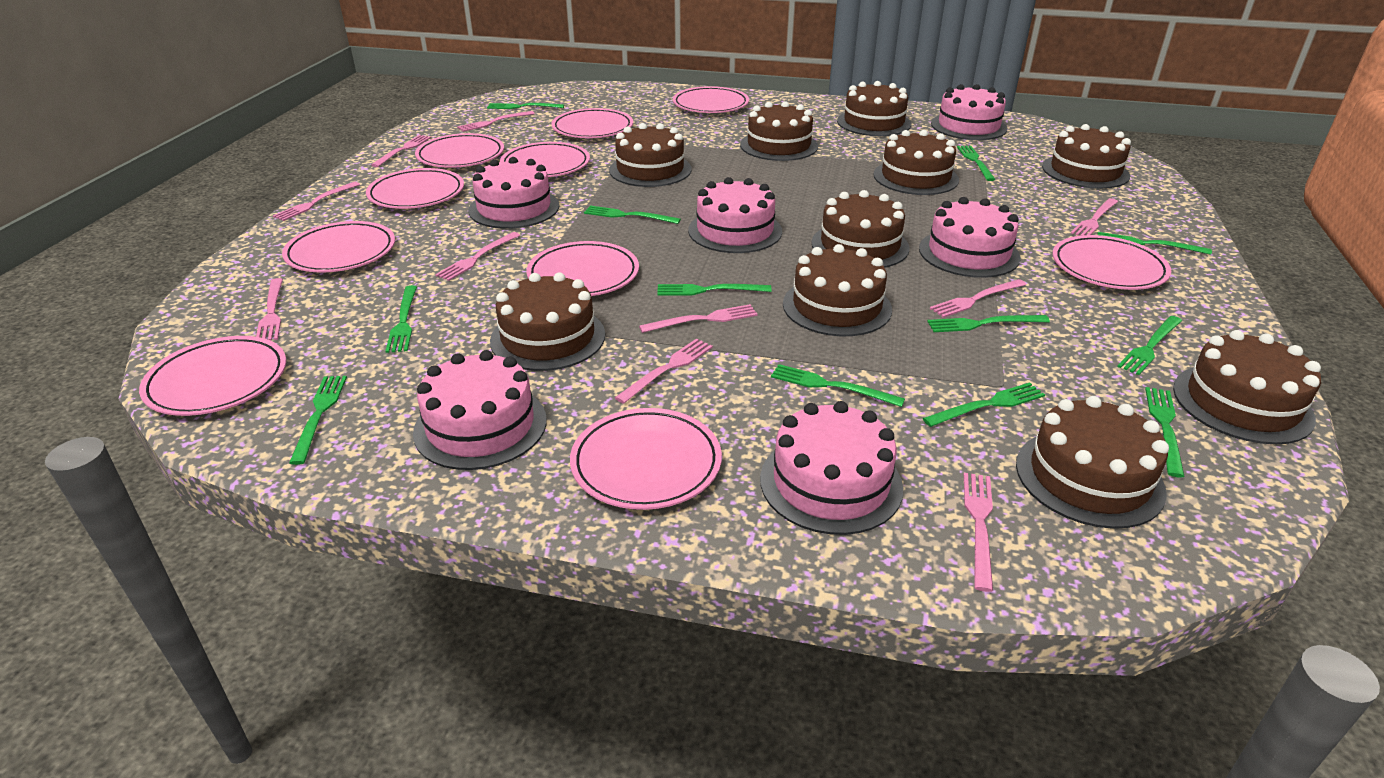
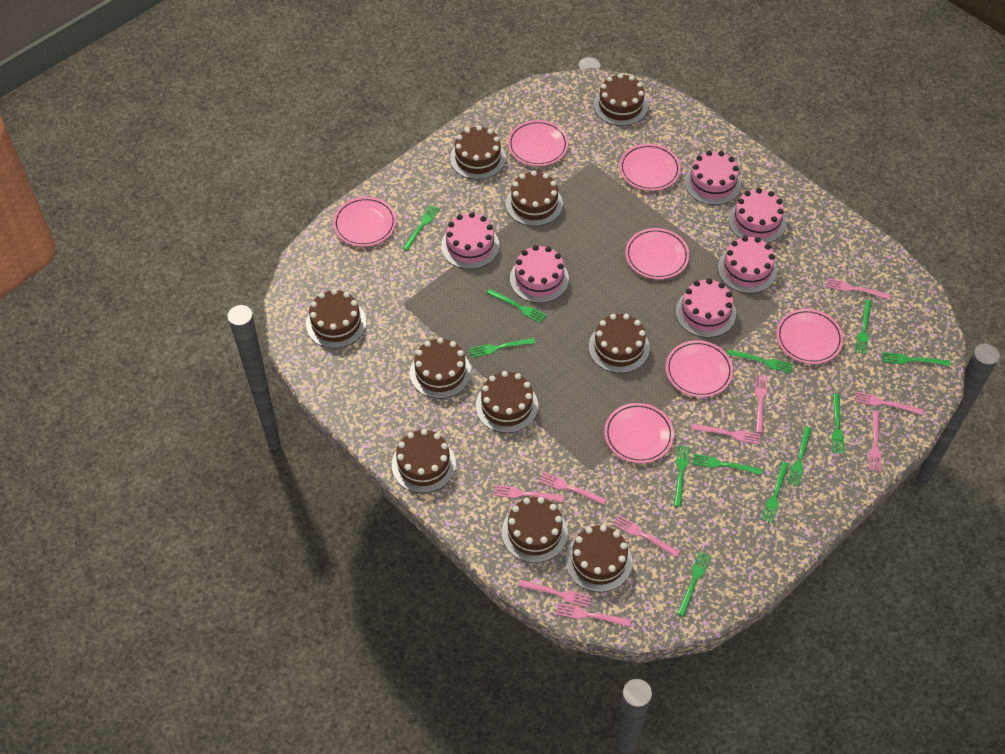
pink plate: 10 -> 7

